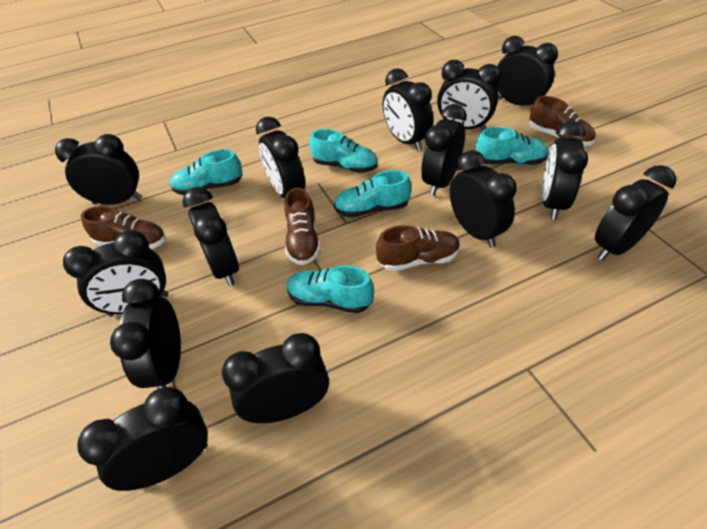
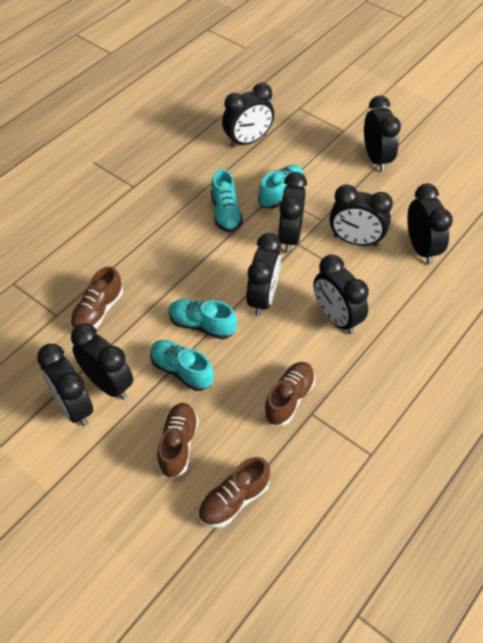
black clock: 14 -> 9
turquoise shoe: 5 -> 4

